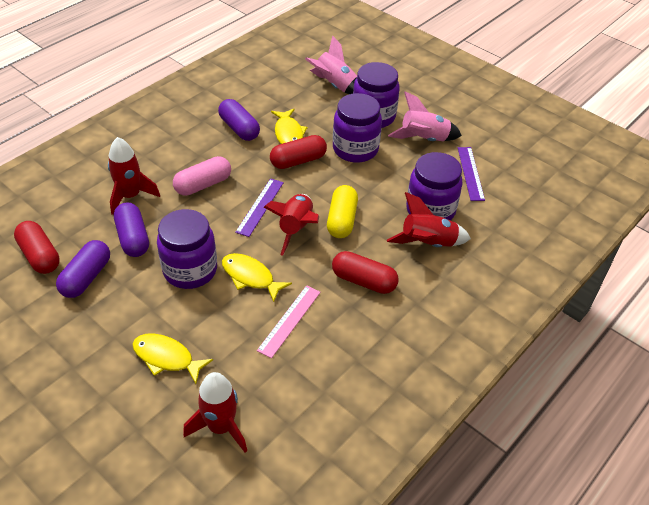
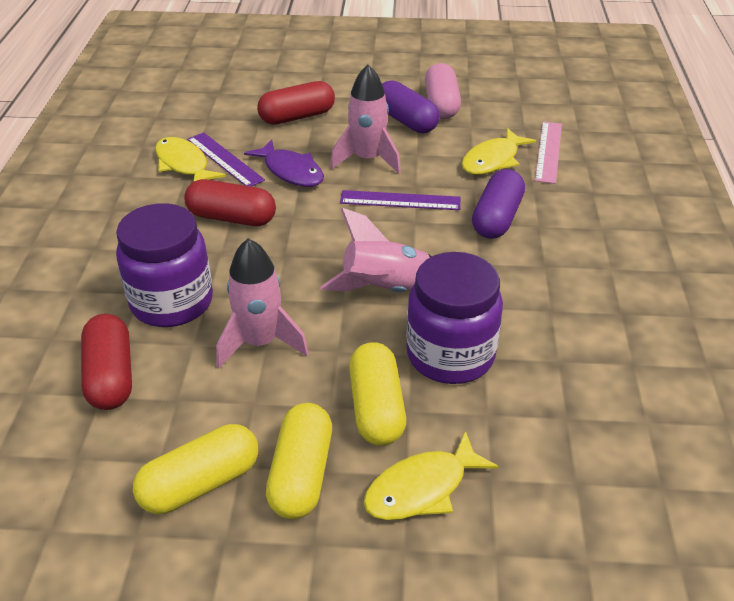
pink rocket: 2 -> 3
purple capsule: 3 -> 2
purple fish: 0 -> 1
purple jar: 4 -> 2
red rocket: 4 -> 0
yellow capsule: 1 -> 3

